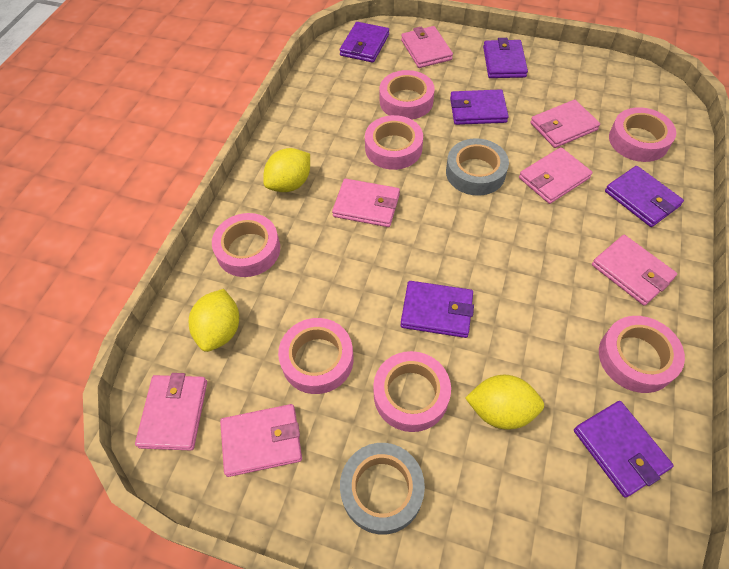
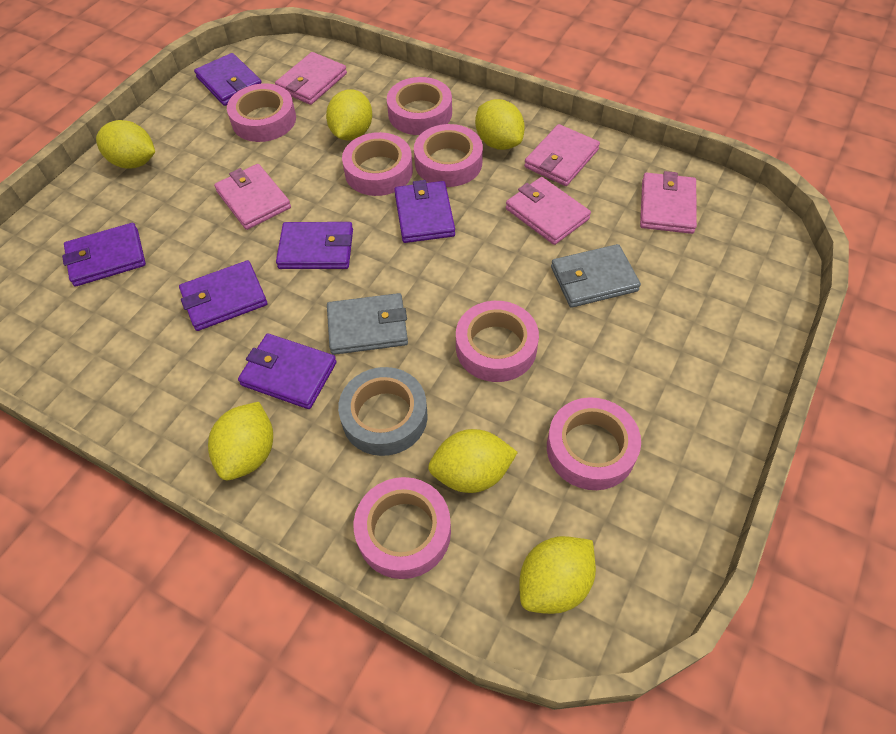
grey tape: 2 -> 1
grey wallet: 0 -> 2
pink wallet: 7 -> 5
yellow lemon: 3 -> 6

